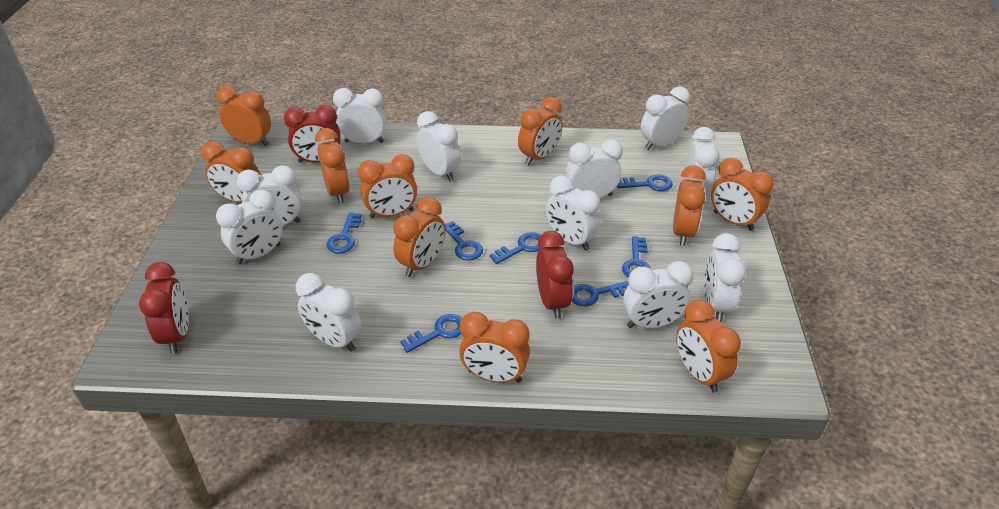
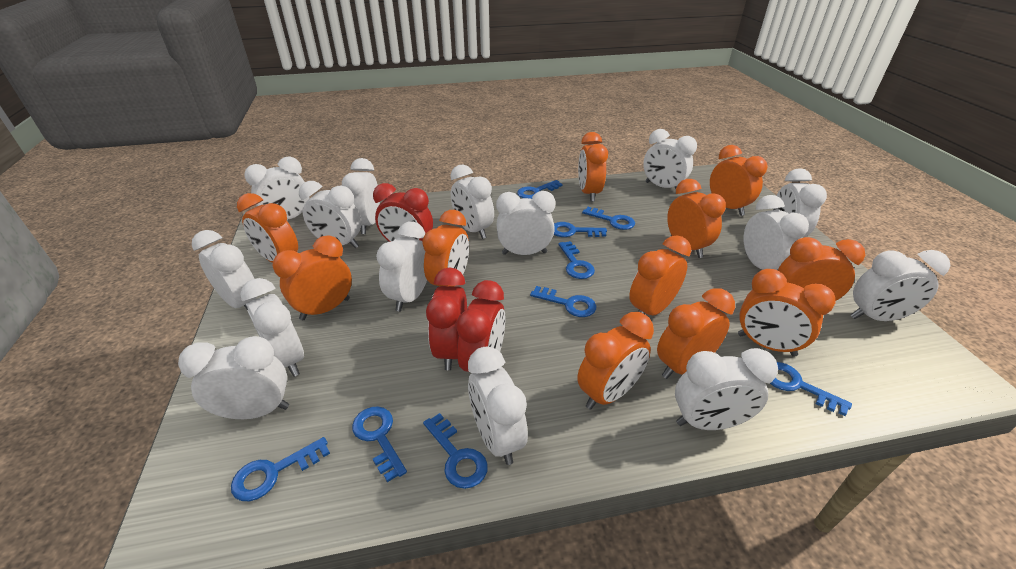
blue key: 7 -> 9
orange clock: 10 -> 11
white clock: 11 -> 15

